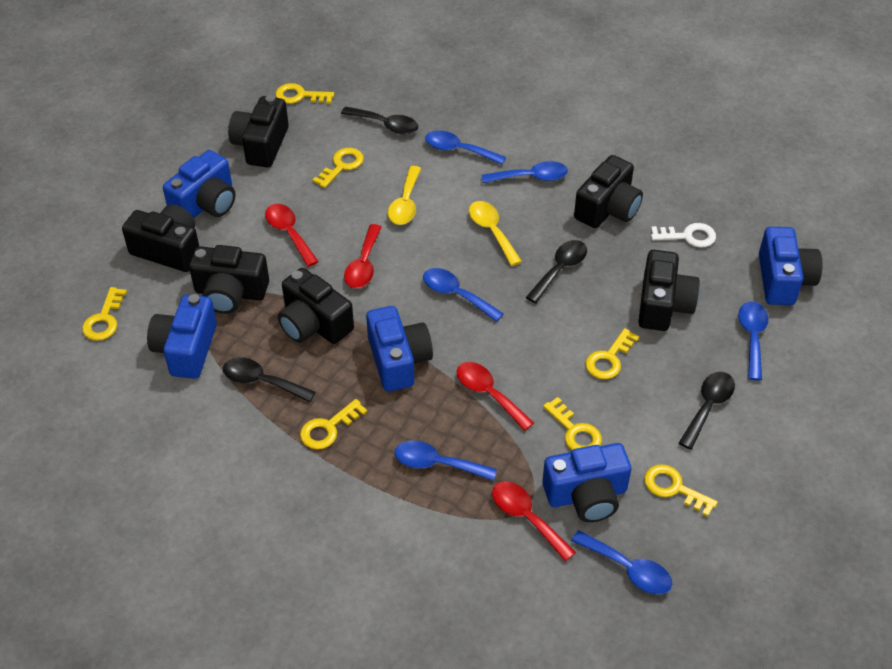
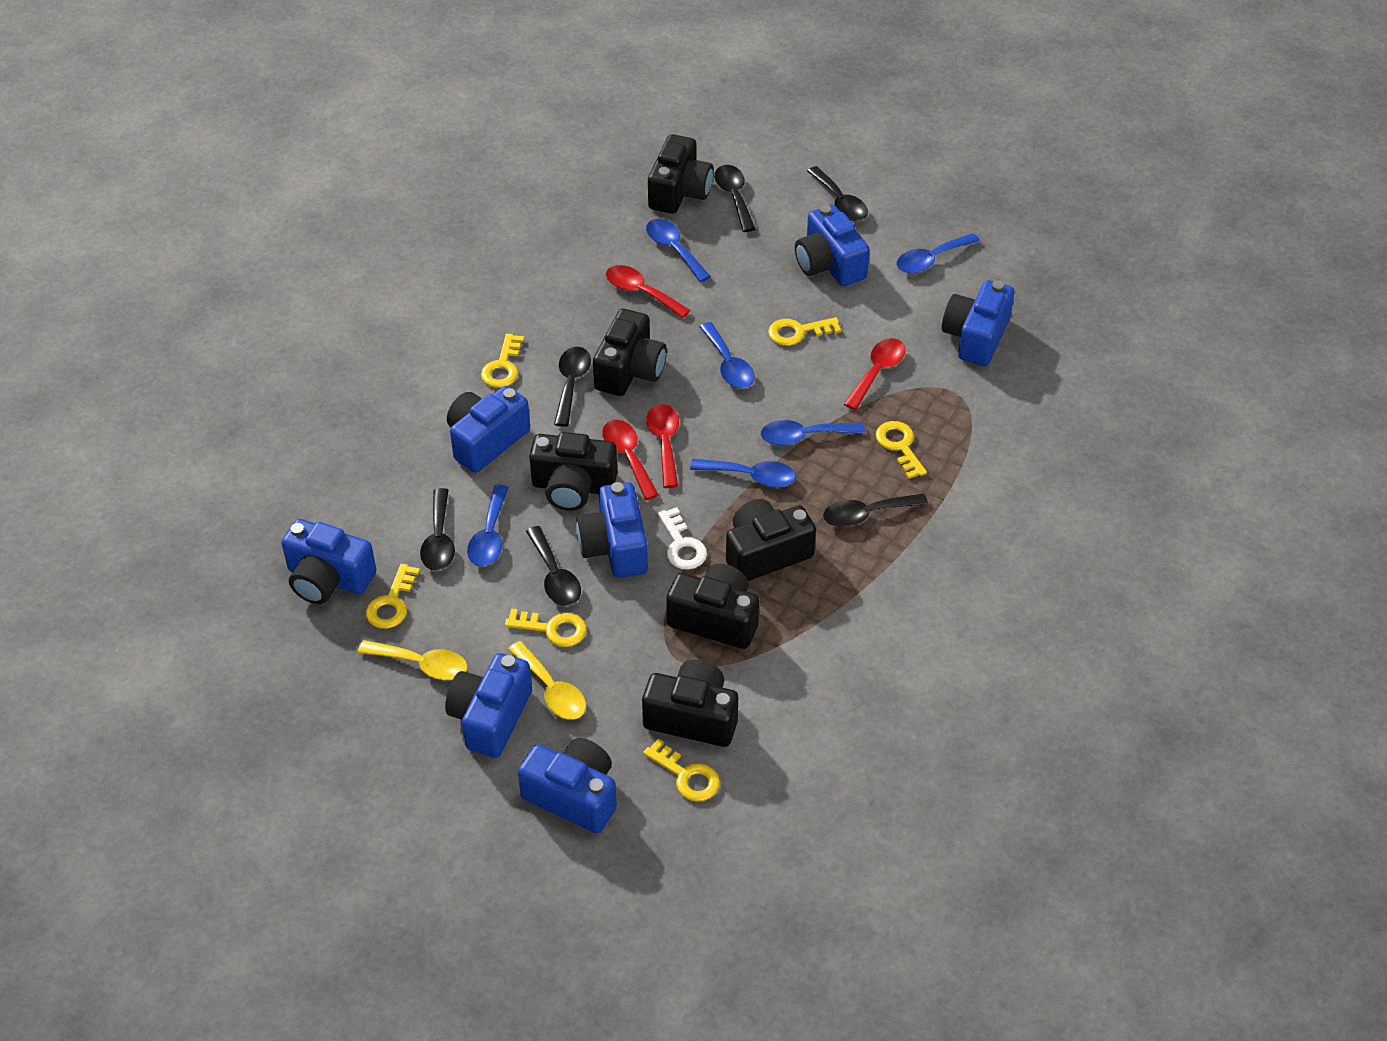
black spoon: 4 -> 6
blue camera: 5 -> 7
yellow key: 7 -> 6

